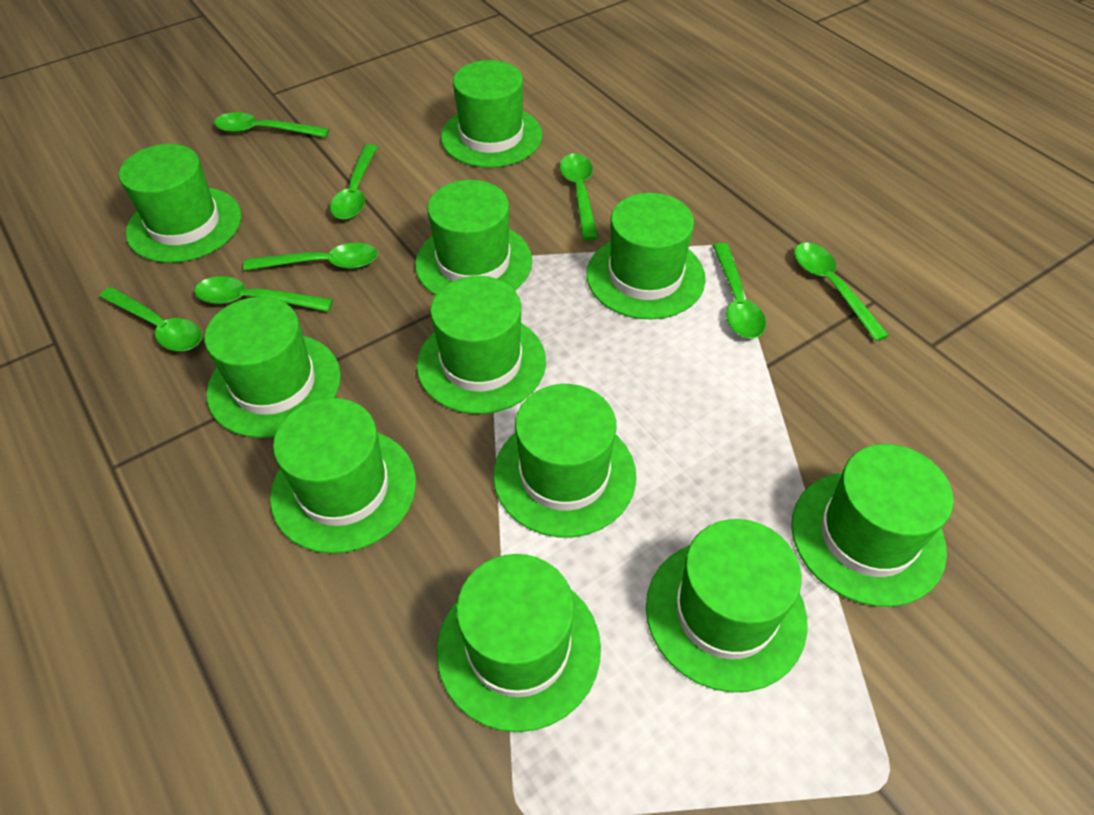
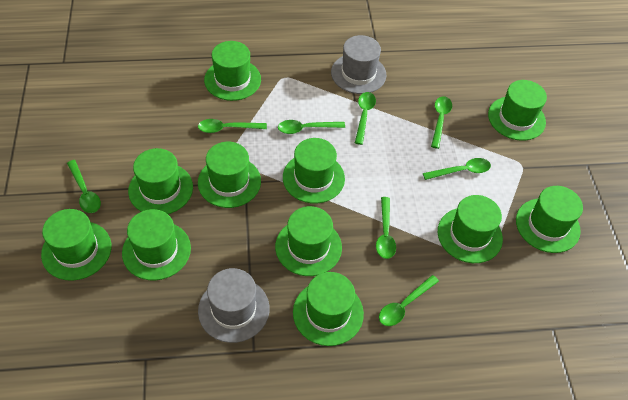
grey hat: 0 -> 2

